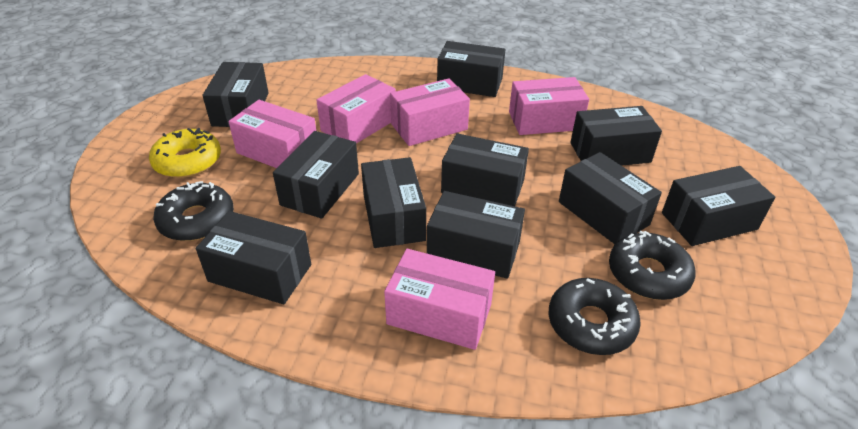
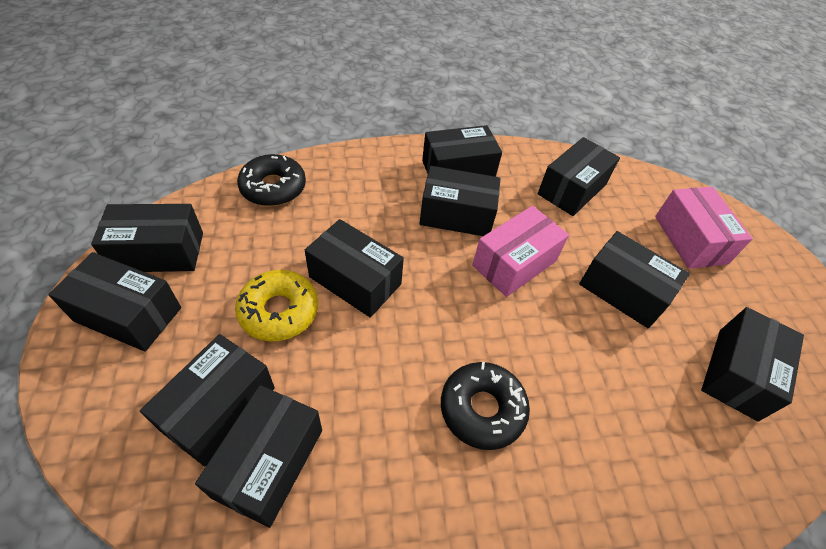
black donut: 3 -> 2
pink box: 5 -> 2

